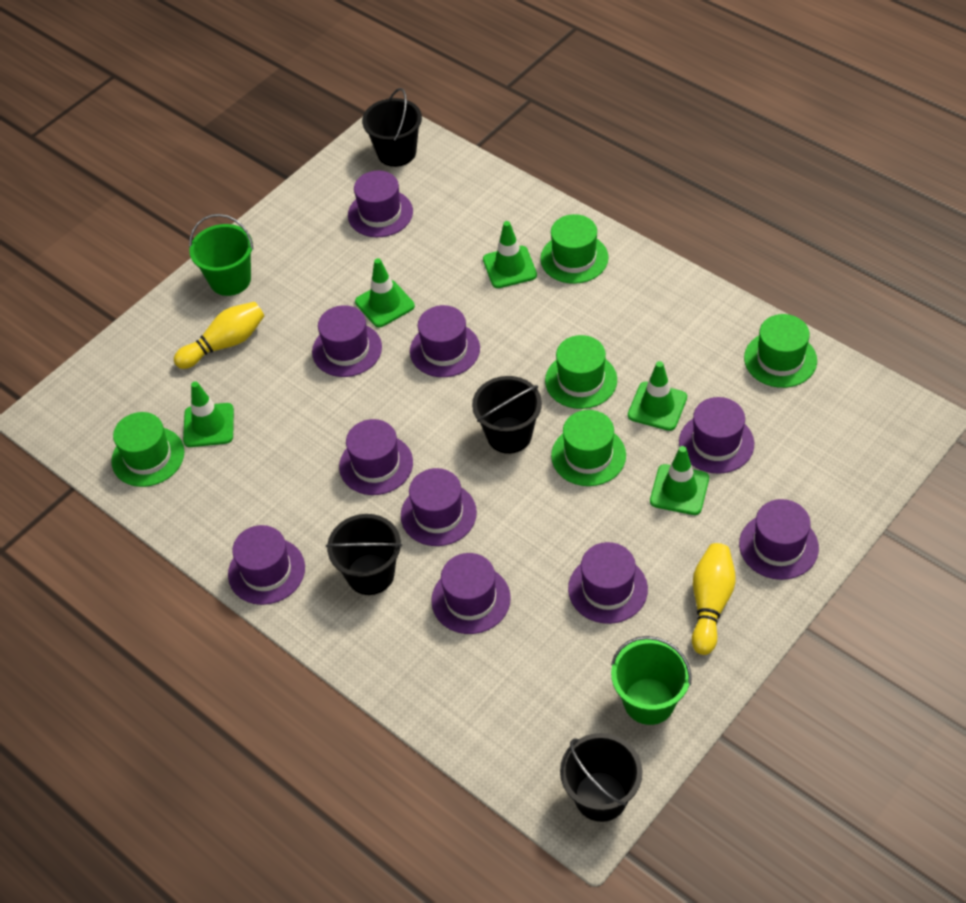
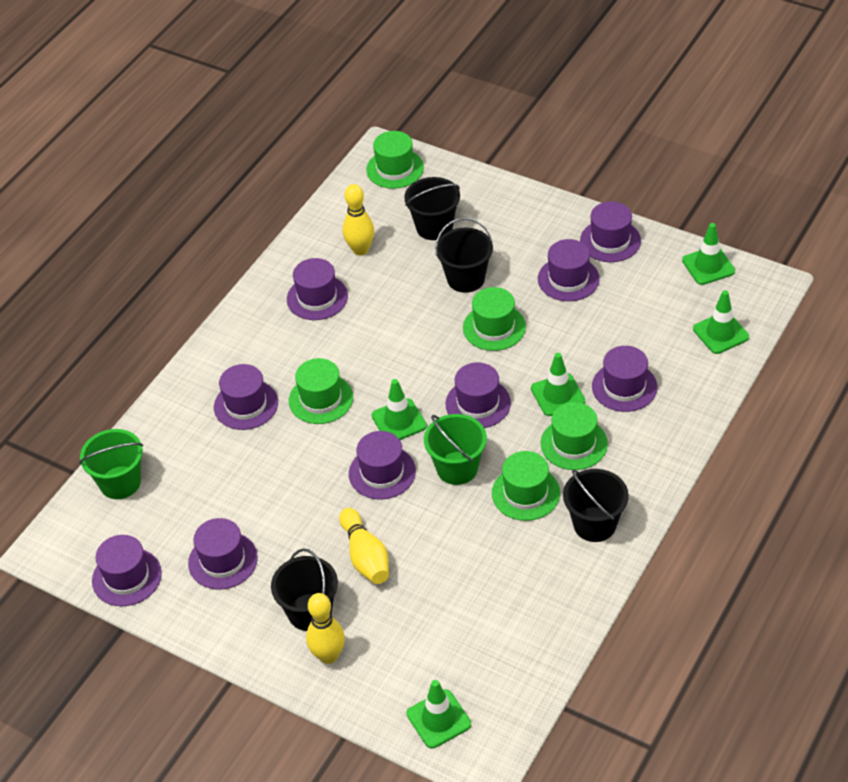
purple hat: 10 -> 9
yellow bowling pin: 2 -> 3

